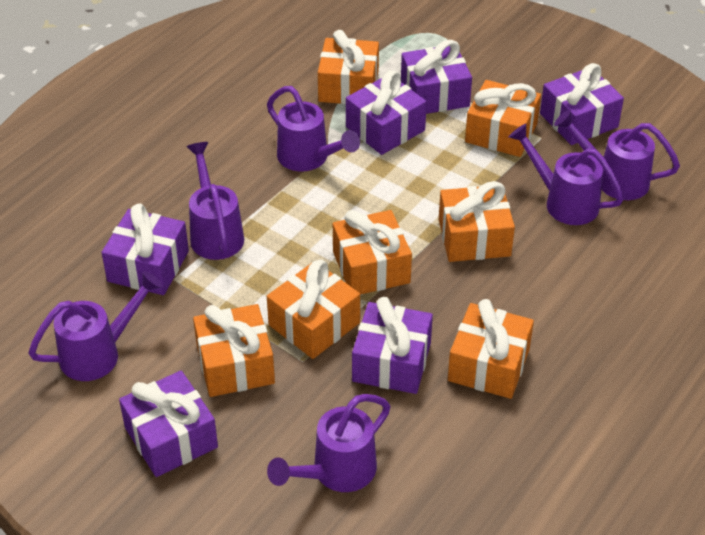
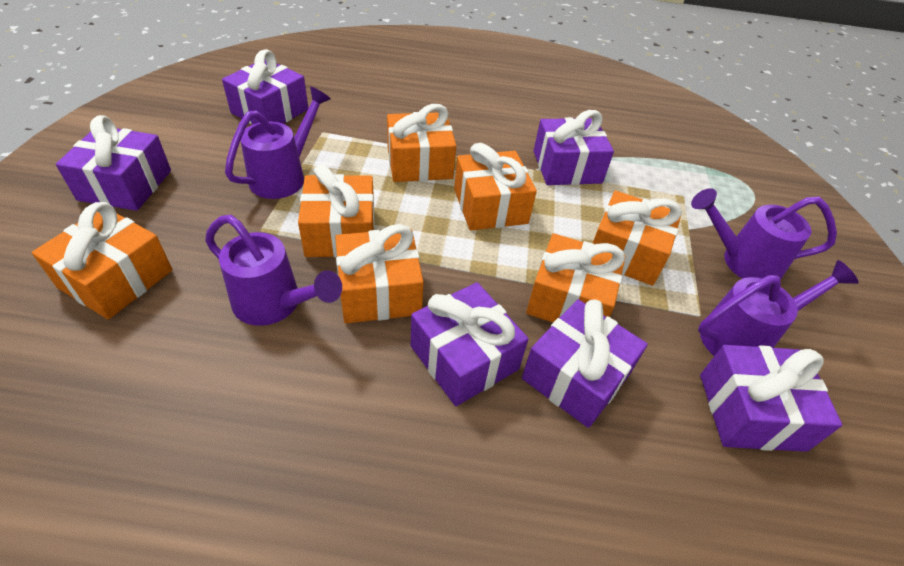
purple watering can: 6 -> 4

